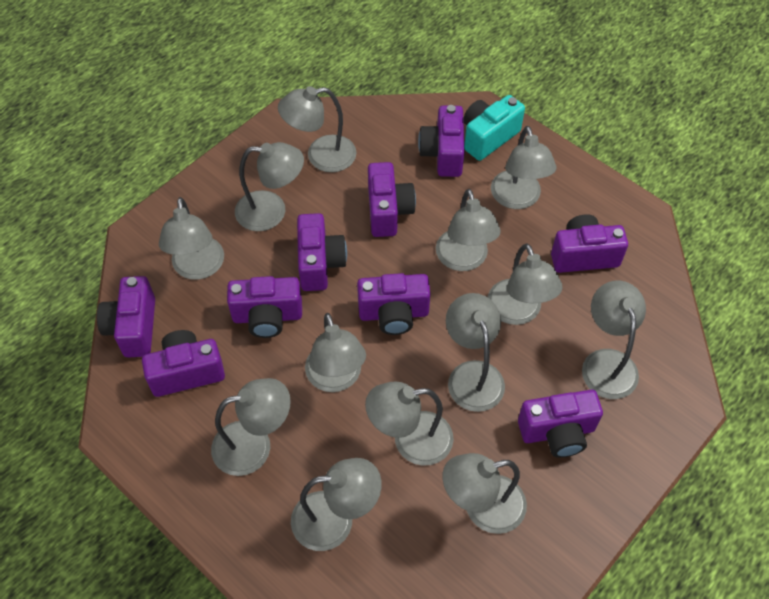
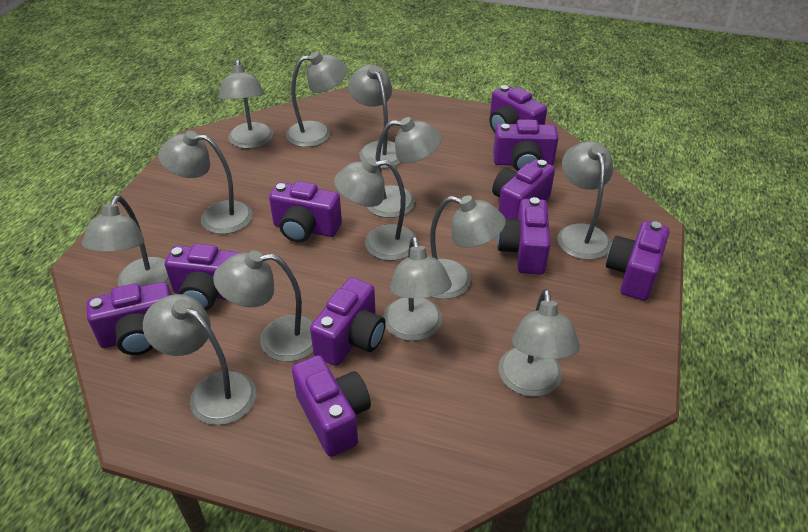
purple camera: 9 -> 10
turquoise camera: 1 -> 0

